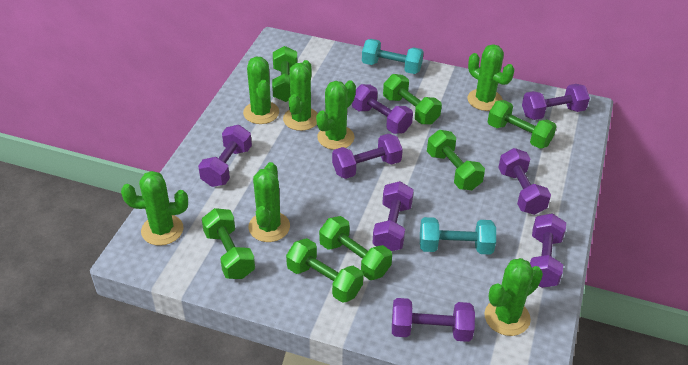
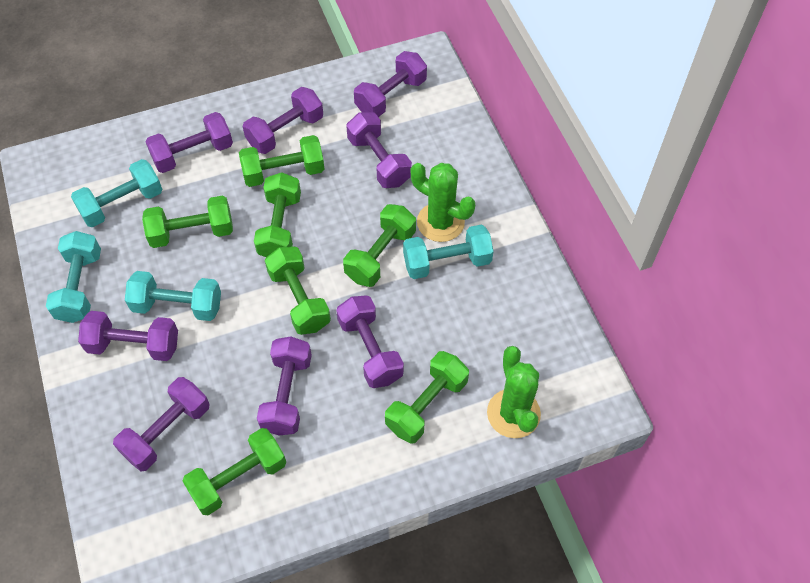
green cactus: 7 -> 2
turquoise dumbbell: 2 -> 4

